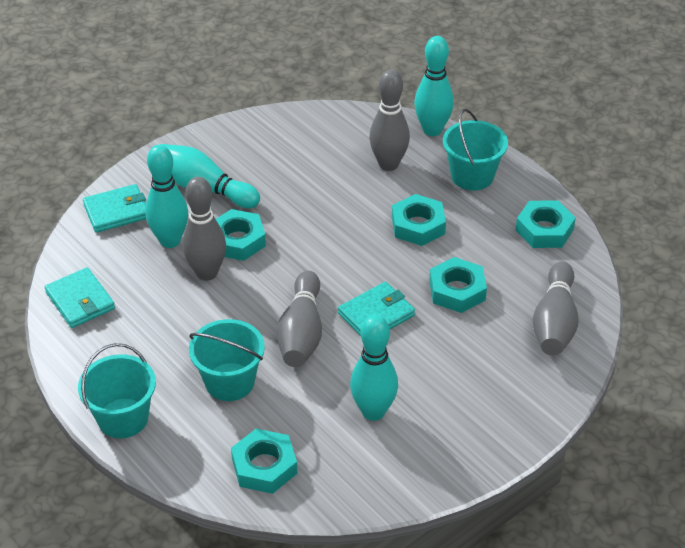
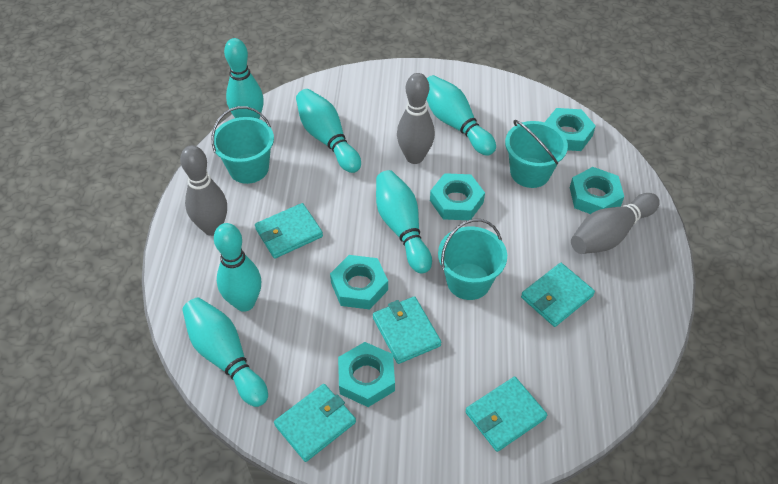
grey bowling pin: 4 -> 3
turquoise bowling pin: 4 -> 6
turquoise wallet: 3 -> 5

